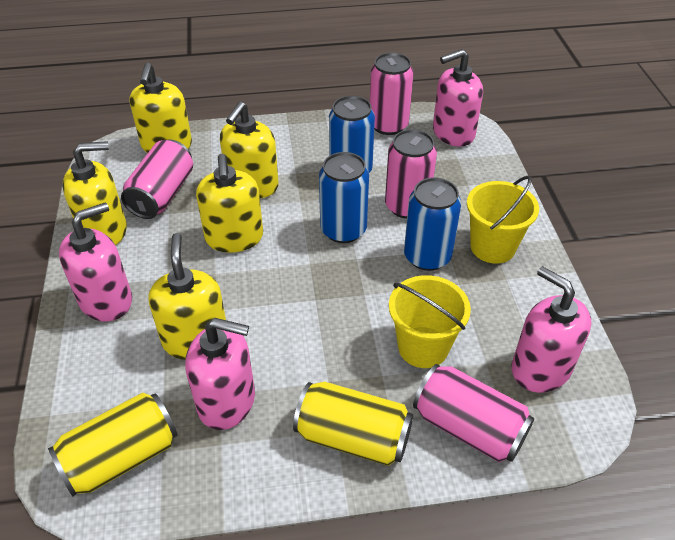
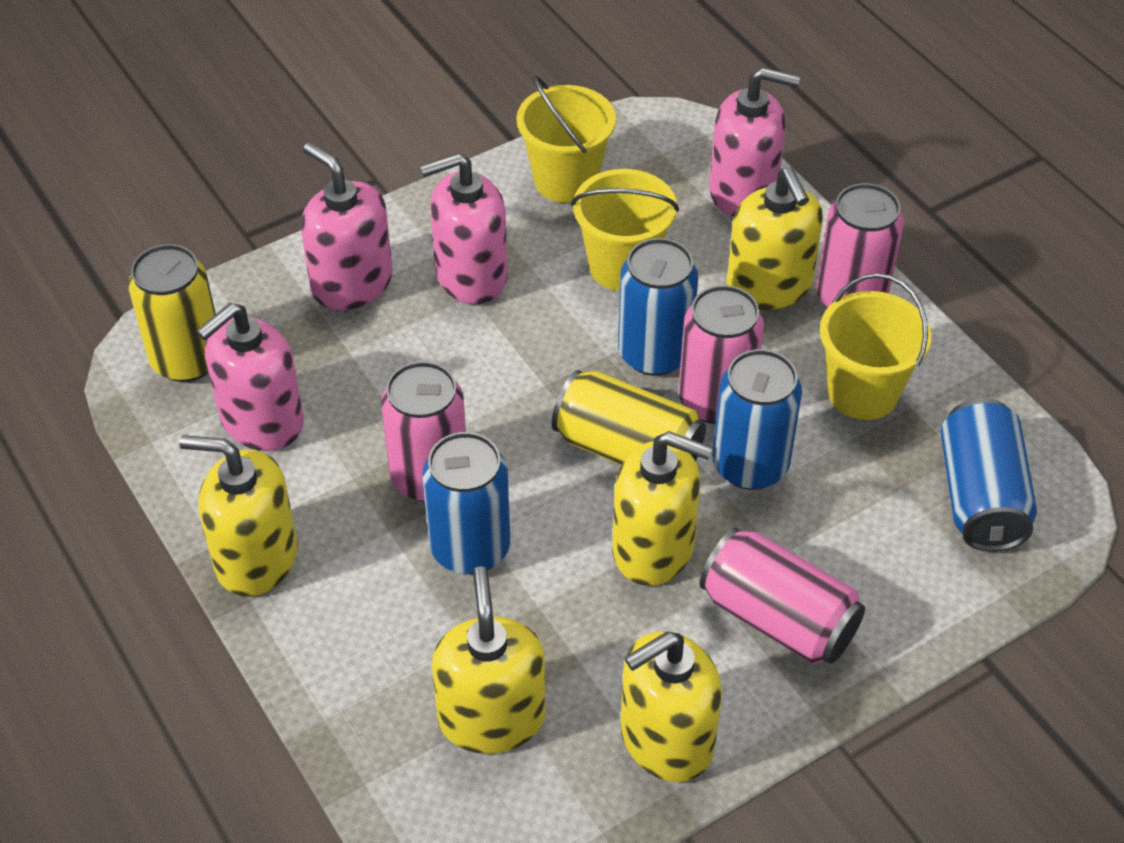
blue can: 3 -> 4
yellow bucket: 2 -> 3

